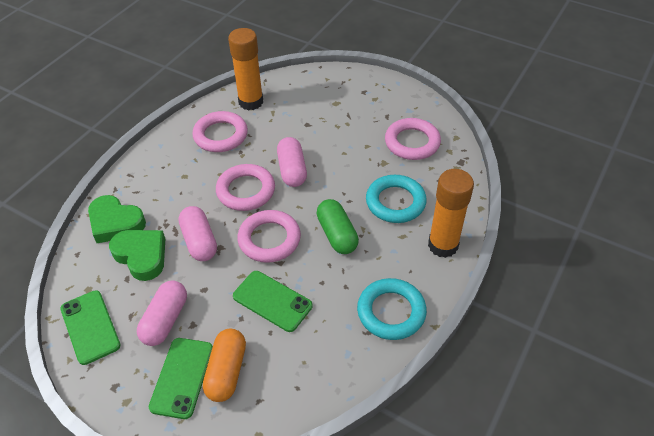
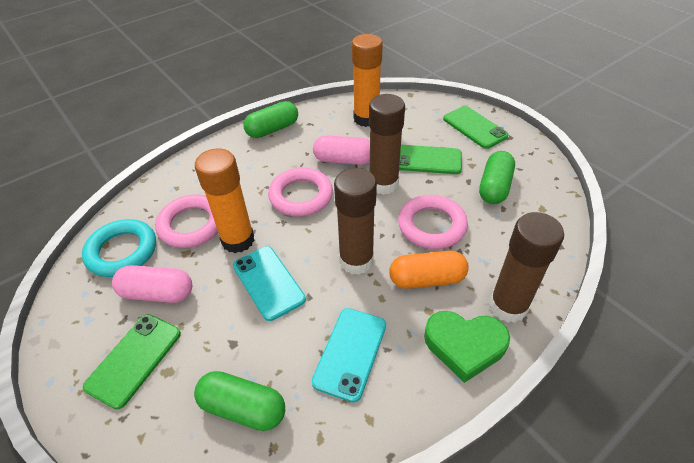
brown glue stick: 0 -> 3
green capsule: 1 -> 3
green heart: 2 -> 1
pink capsule: 3 -> 2
pink ring: 4 -> 3
turquoise phone: 0 -> 2
turquoise ring: 2 -> 1

